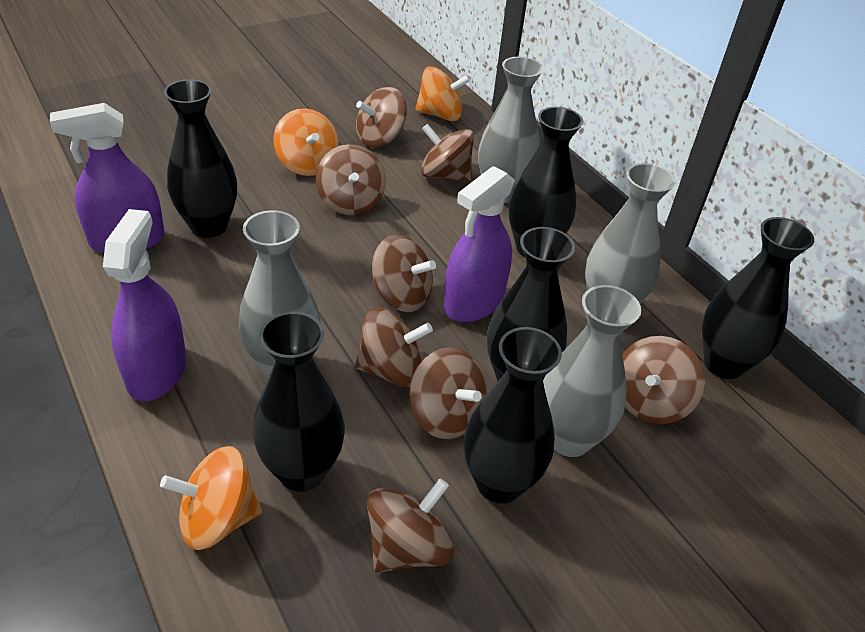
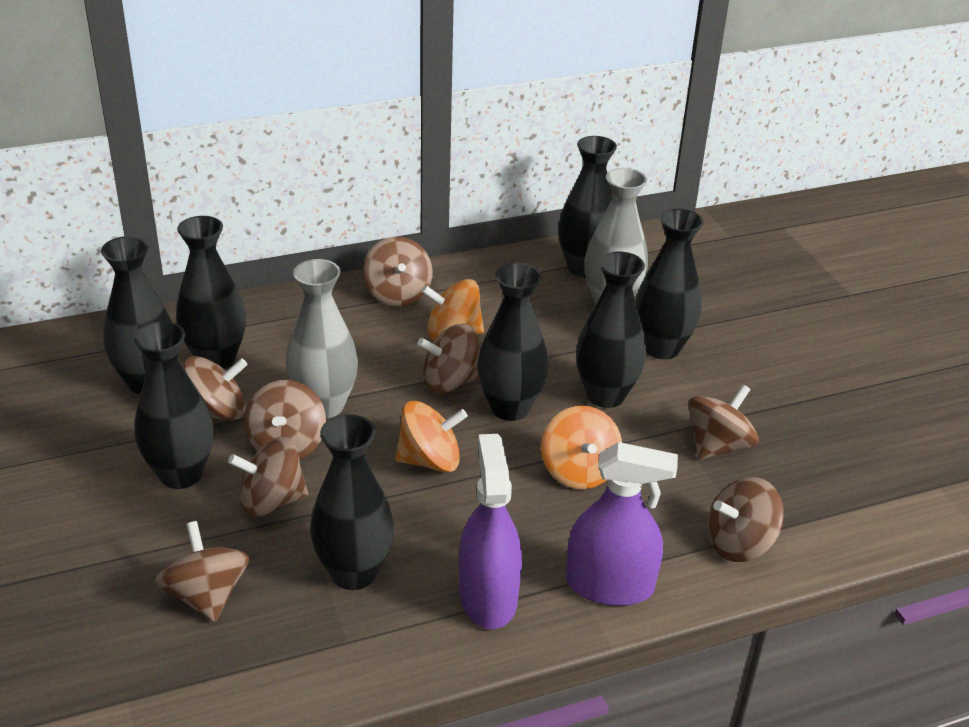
black vase: 6 -> 8
grey vase: 4 -> 2
purple spray bottle: 3 -> 2

